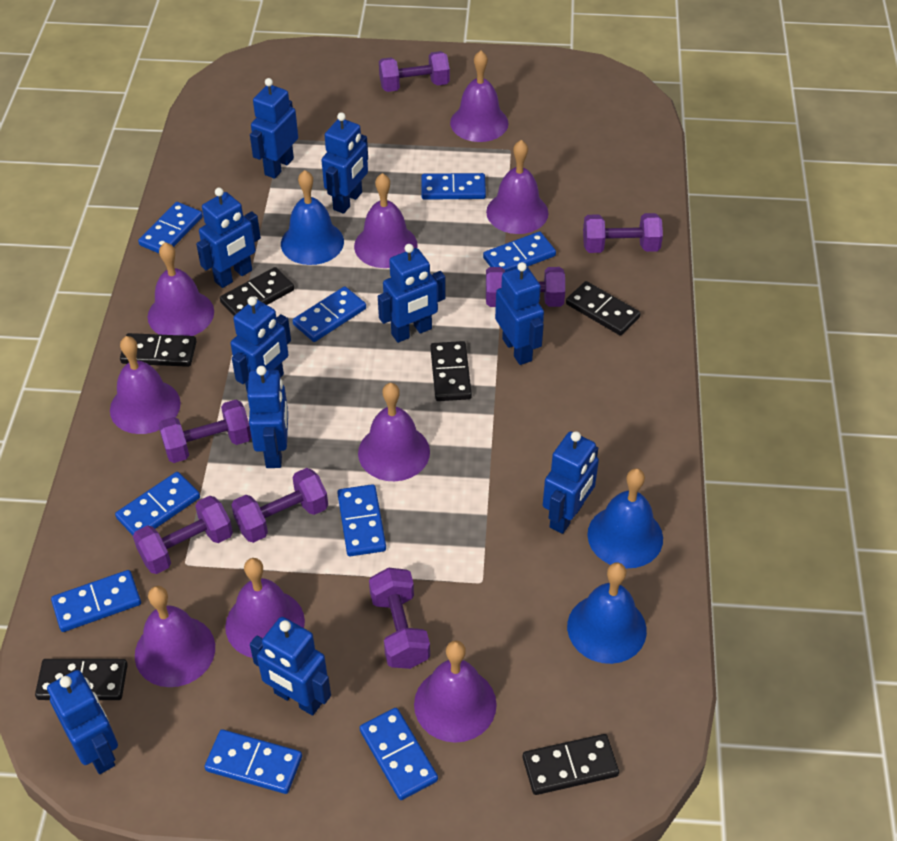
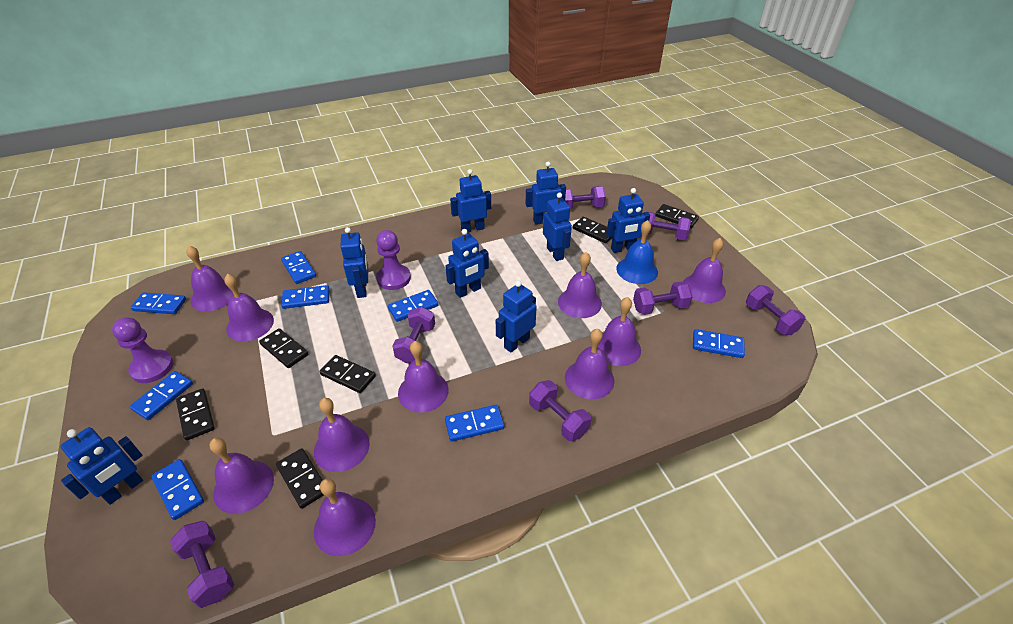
blue bell: 3 -> 1
blue domino: 9 -> 8
blue robot: 10 -> 8
purple bell: 9 -> 10
purple pawn: 0 -> 2

